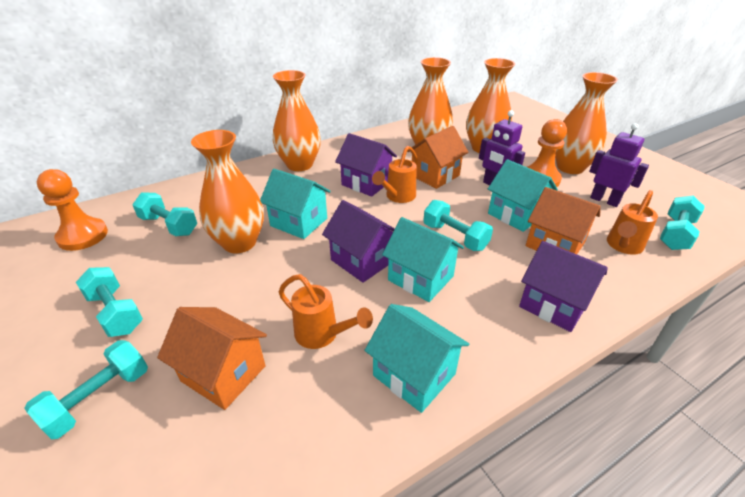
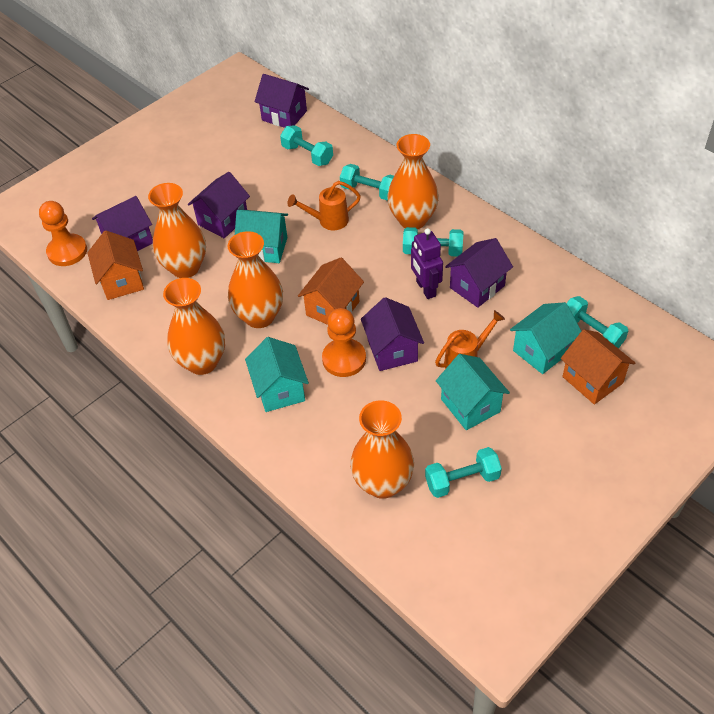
orange watering can: 3 -> 2
purple house: 3 -> 5
purple robot: 2 -> 1

